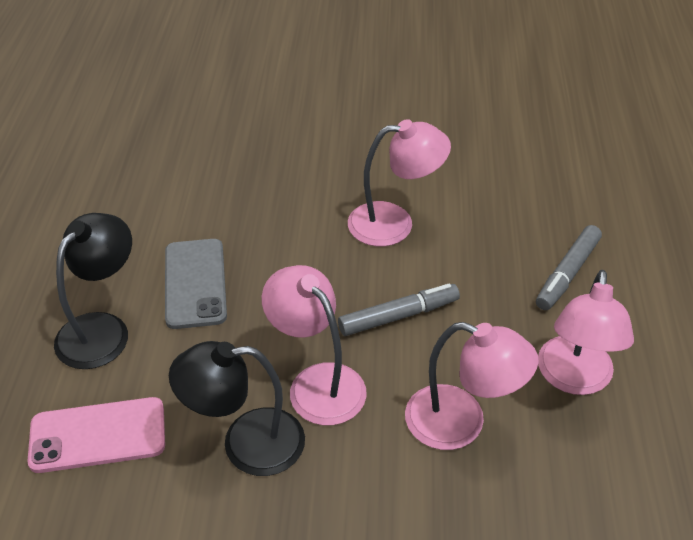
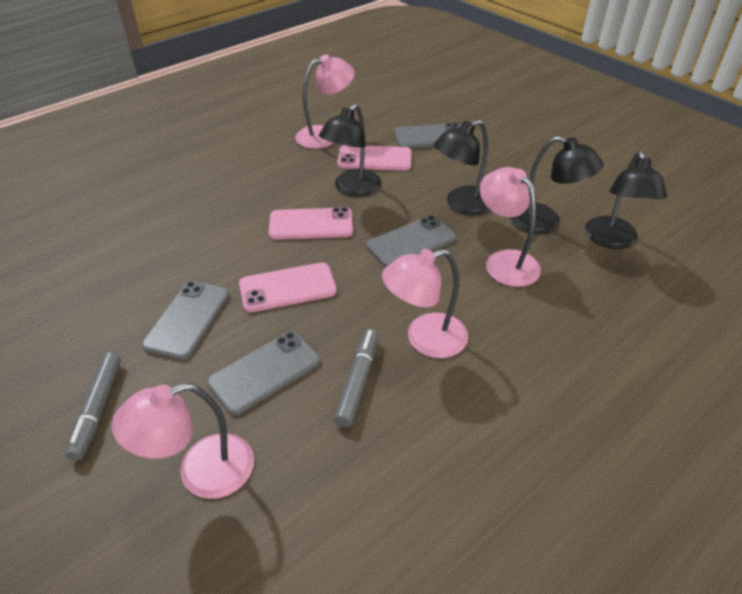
black lamp: 2 -> 4
grey phone: 1 -> 4
pink phone: 1 -> 3

